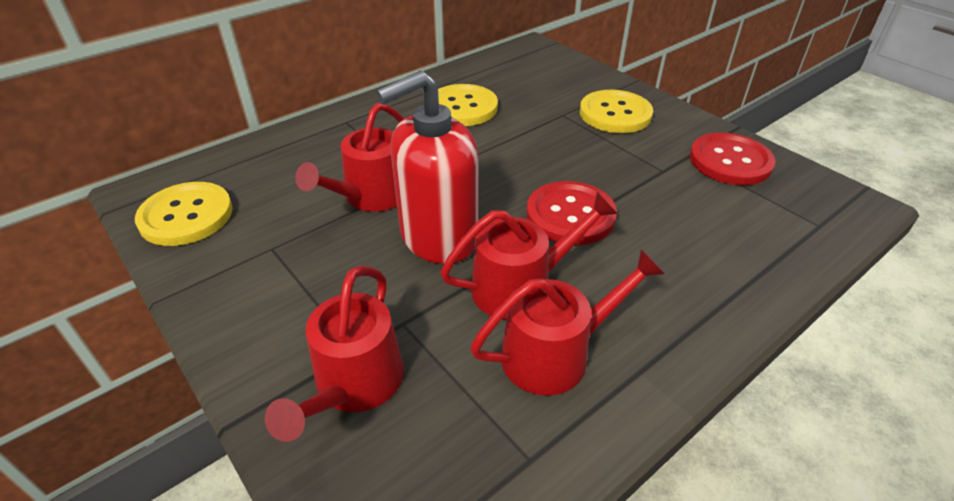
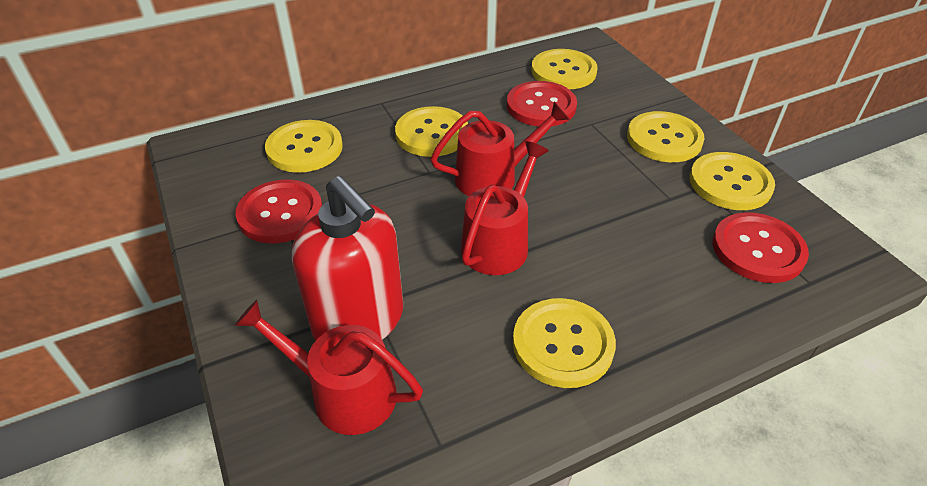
red button: 2 -> 3
red watering can: 4 -> 3
yellow button: 3 -> 6

